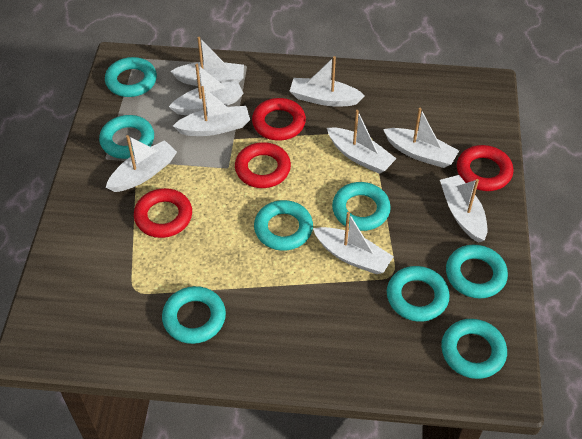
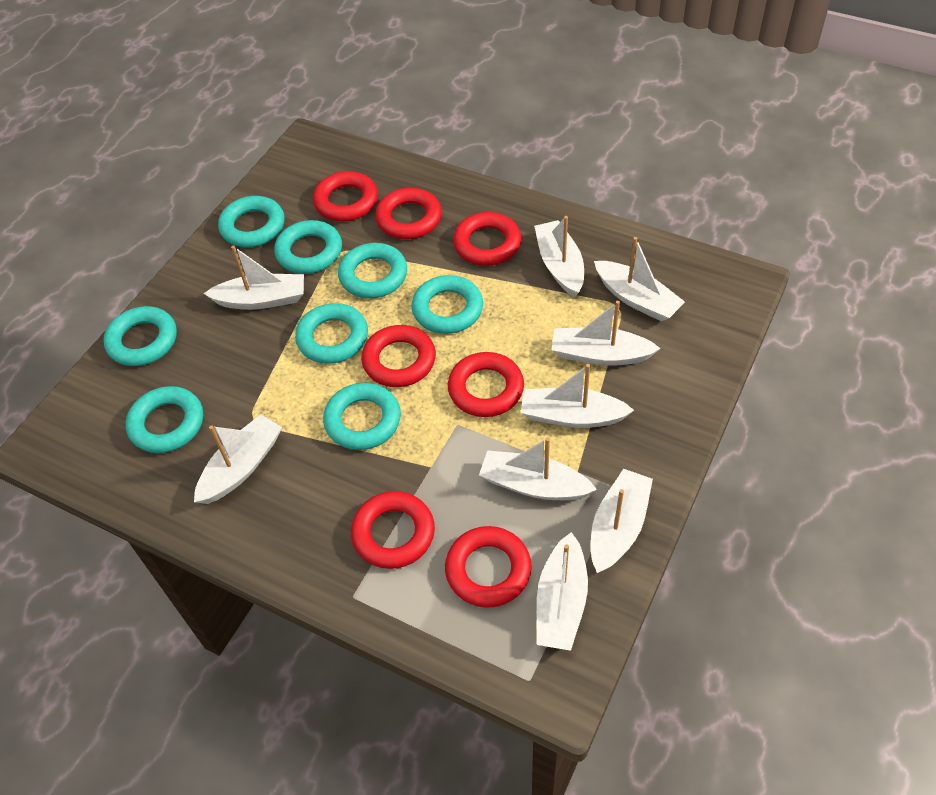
red ring: 4 -> 7

